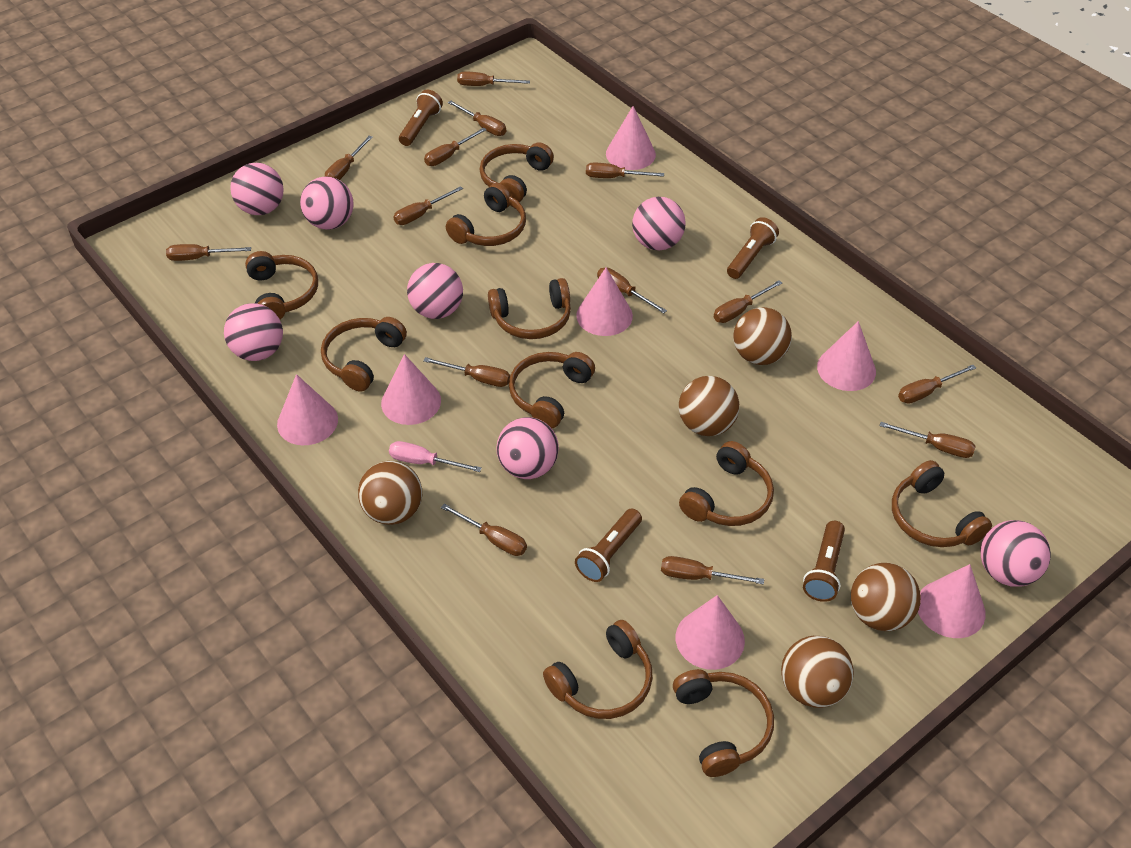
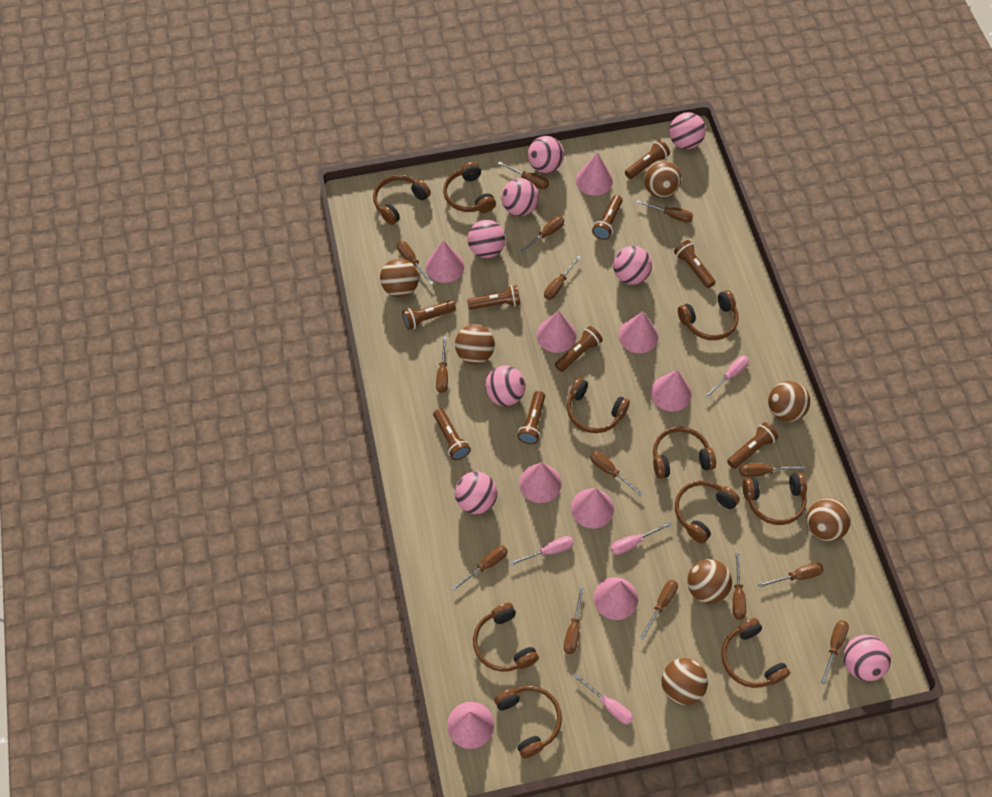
brown ball: 5 -> 7
brown flashlight: 4 -> 9
pink ball: 7 -> 8
pink cone: 7 -> 9
pink screwdriver: 1 -> 4

